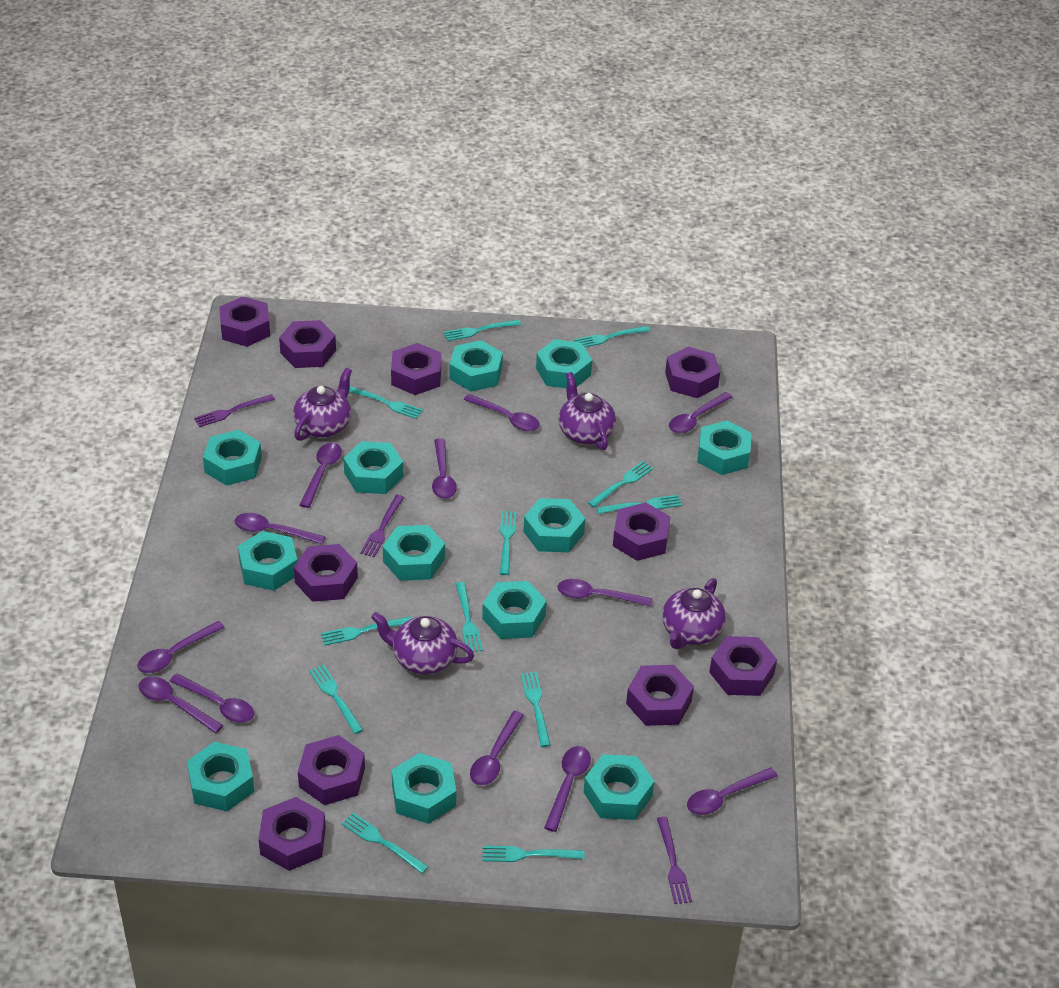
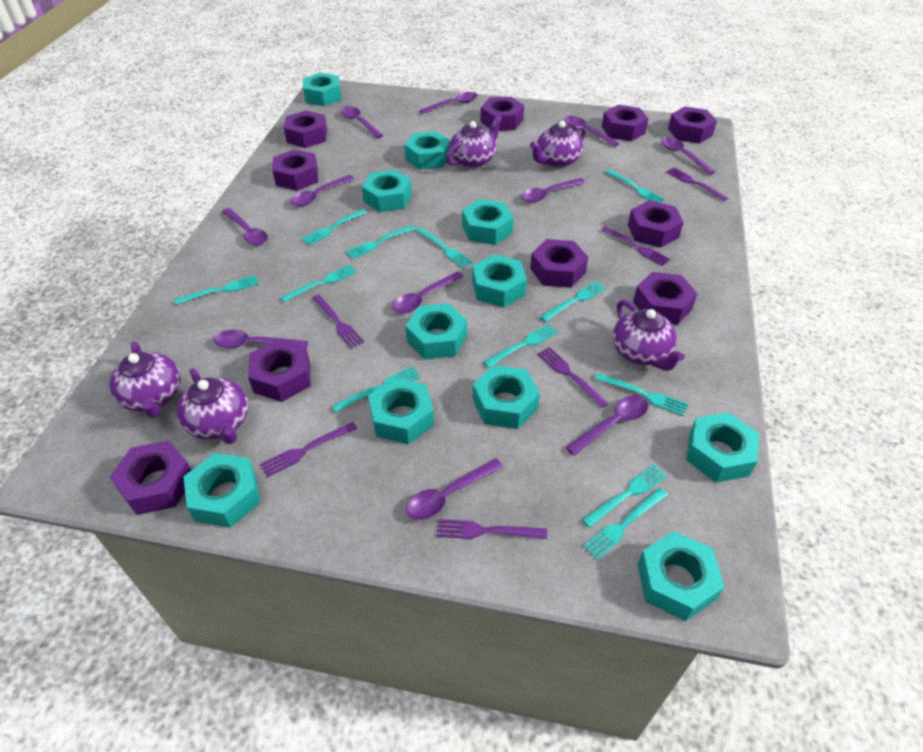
purple fork: 3 -> 6
purple spoon: 12 -> 11
purple teapot: 4 -> 5
turquoise nut: 12 -> 11

